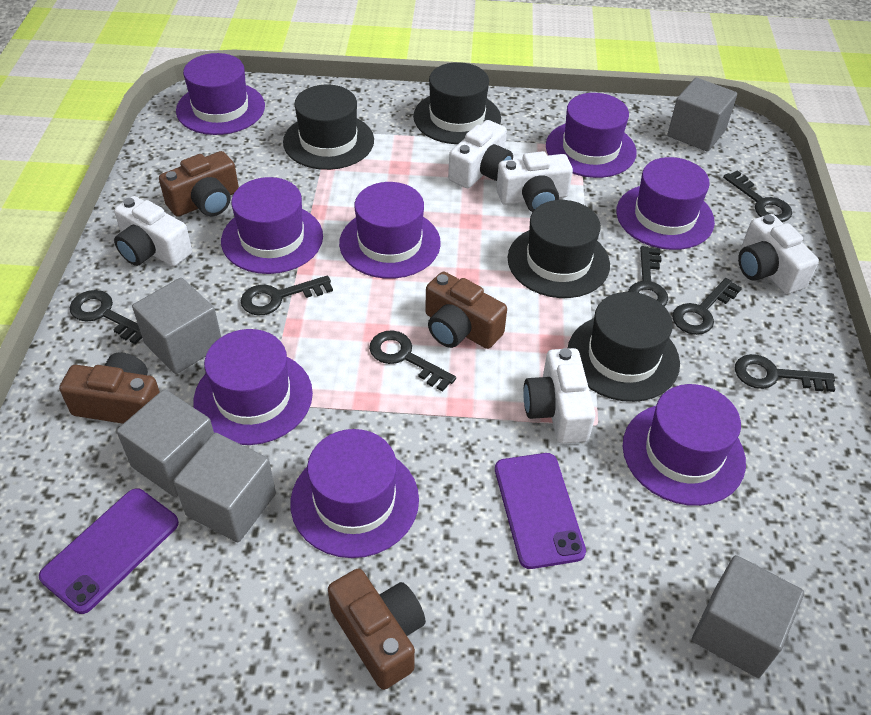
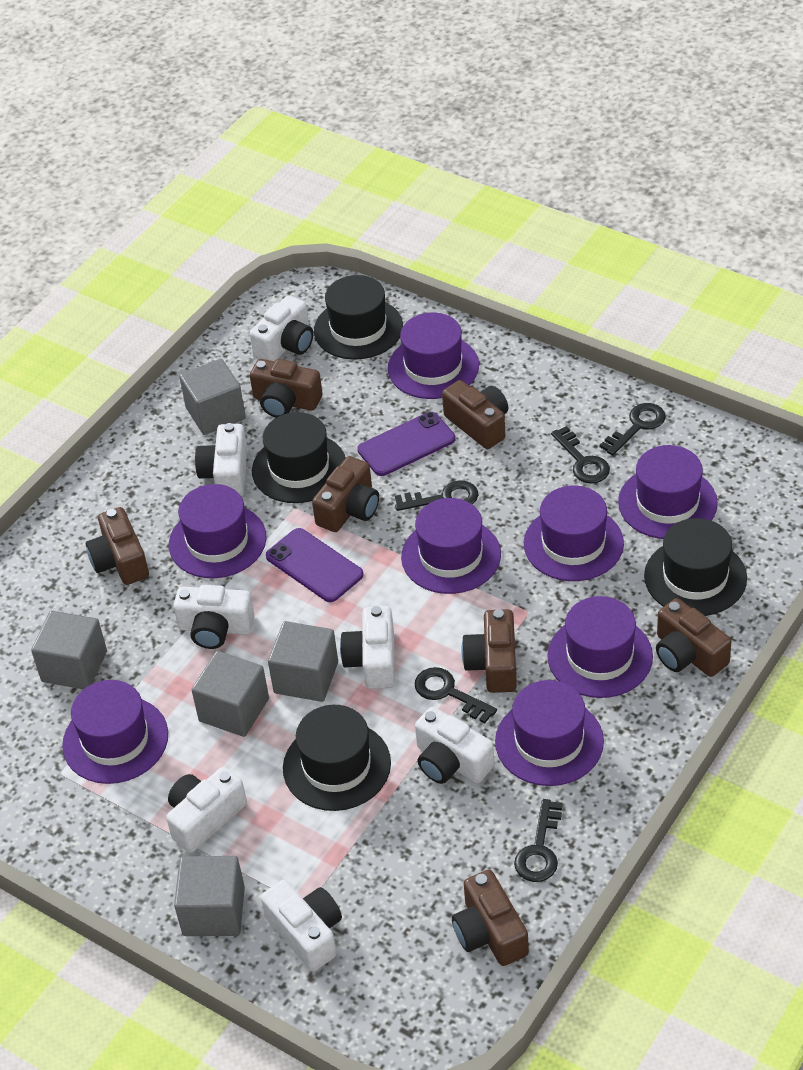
black key: 7 -> 5
brown camera: 4 -> 7
white camera: 5 -> 7

